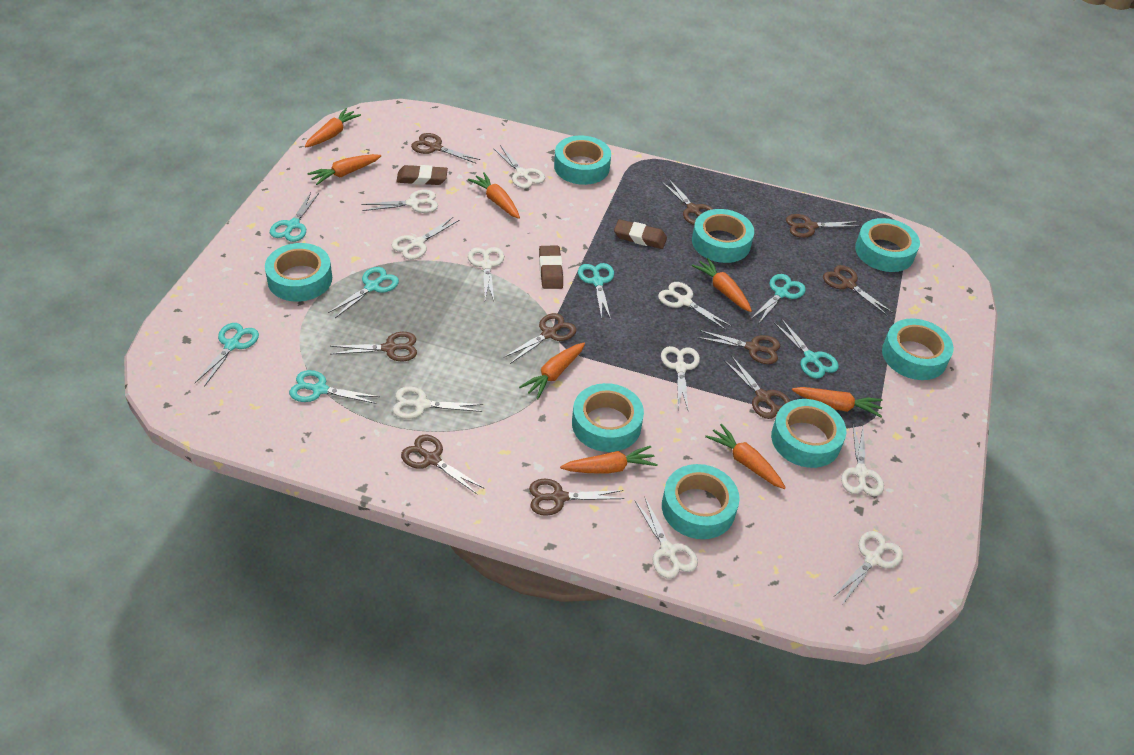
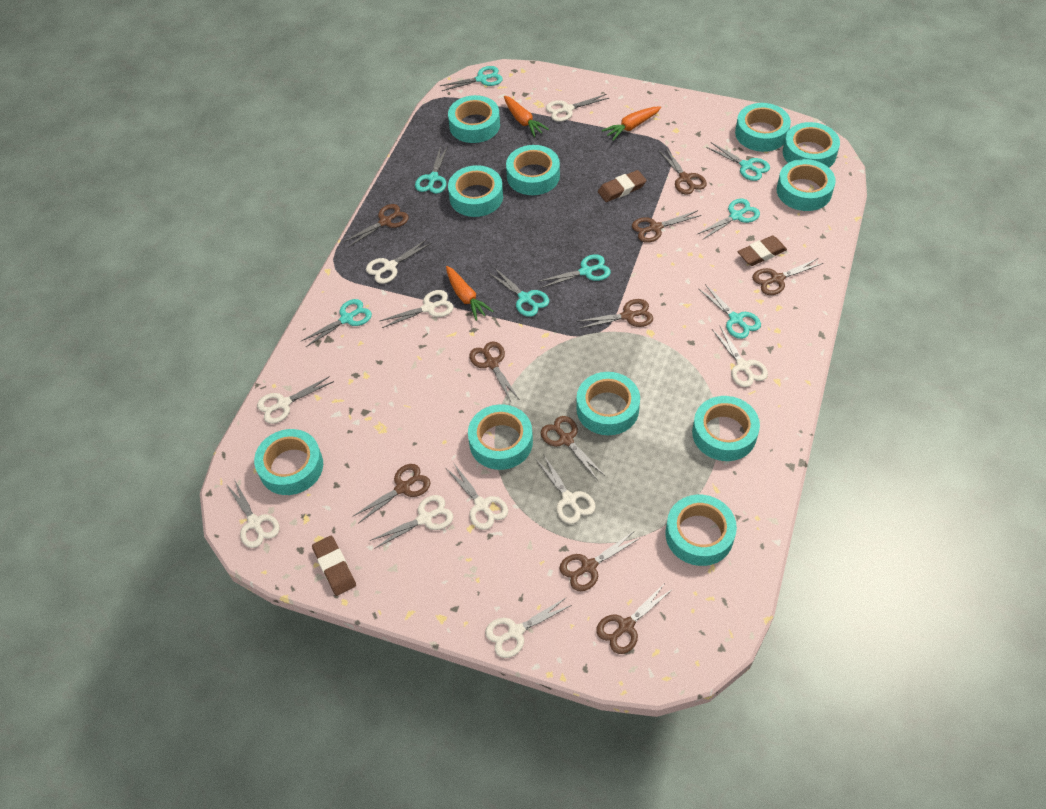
orange carrot: 8 -> 3
turquoise scissors: 7 -> 8
turquoise tape: 8 -> 11

